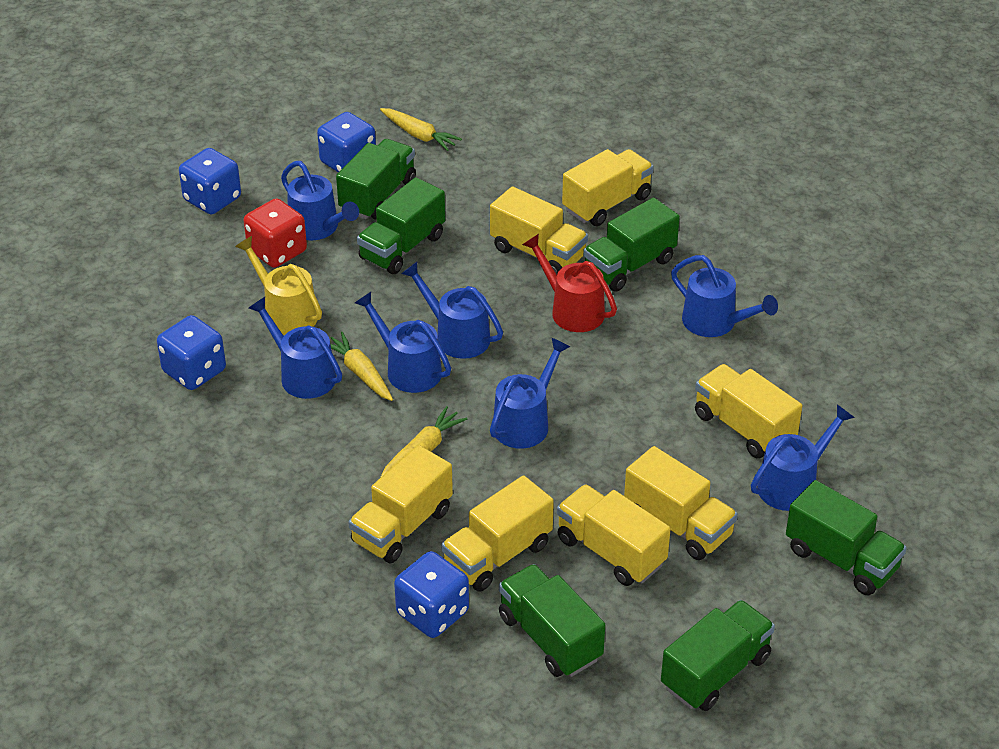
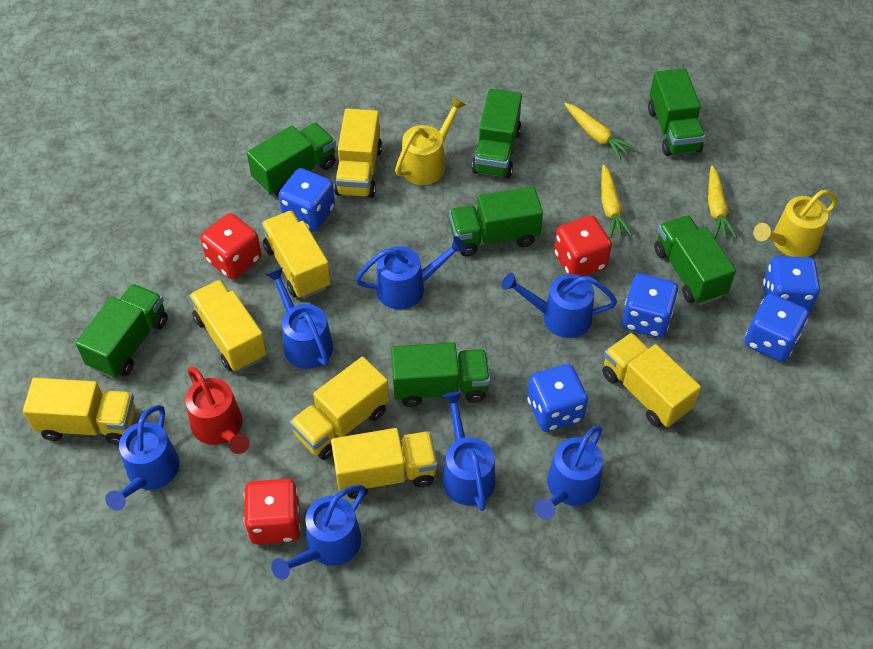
blue dice: 4 -> 5
green truck: 6 -> 7
red dice: 1 -> 3
yellow watering can: 1 -> 2

